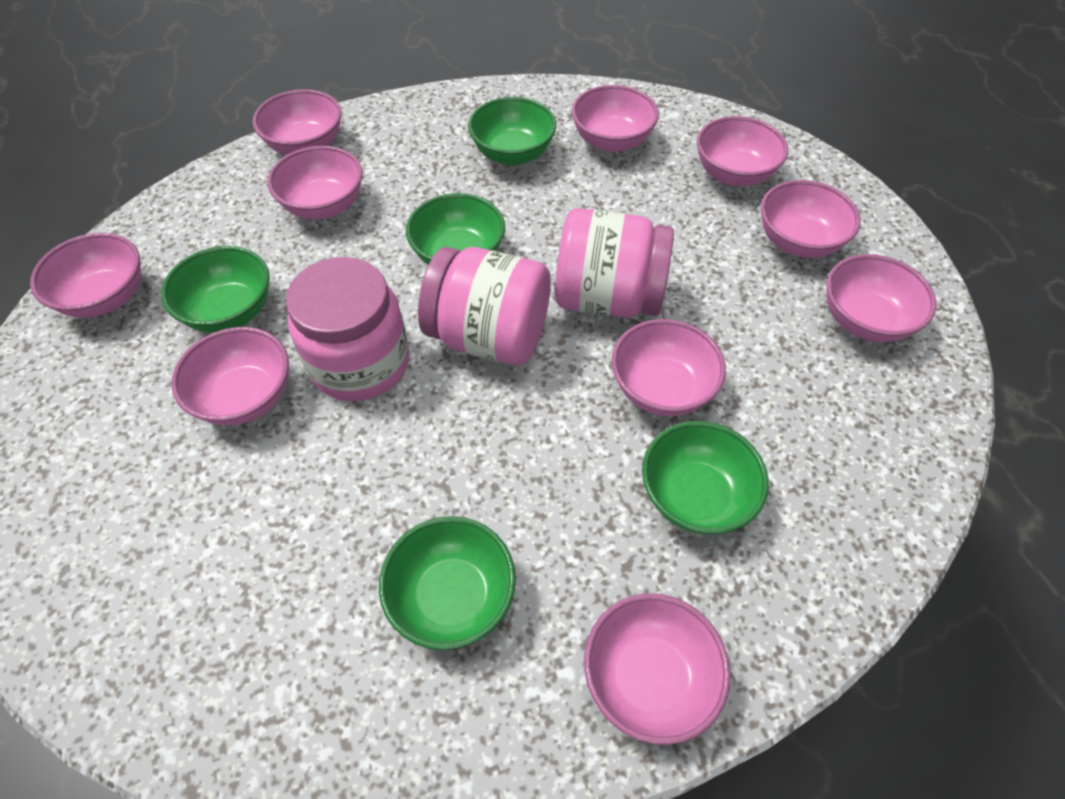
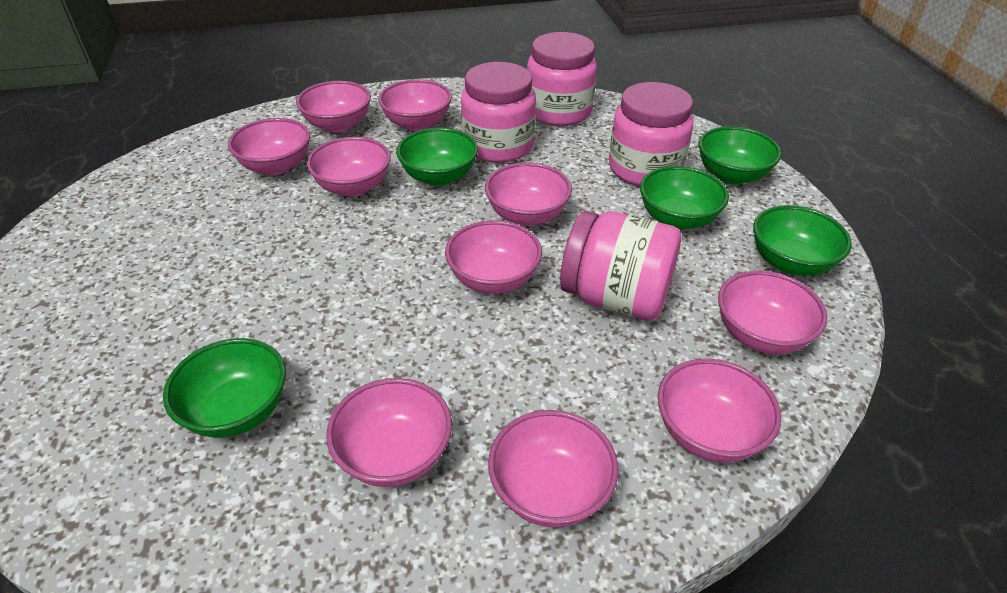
pink jar: 3 -> 4

